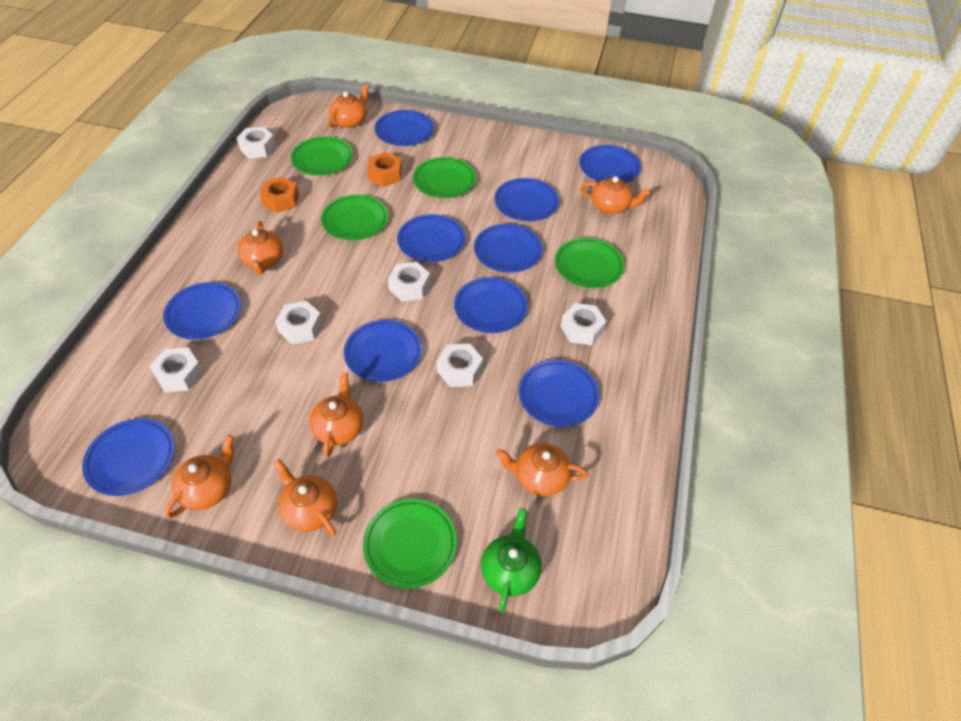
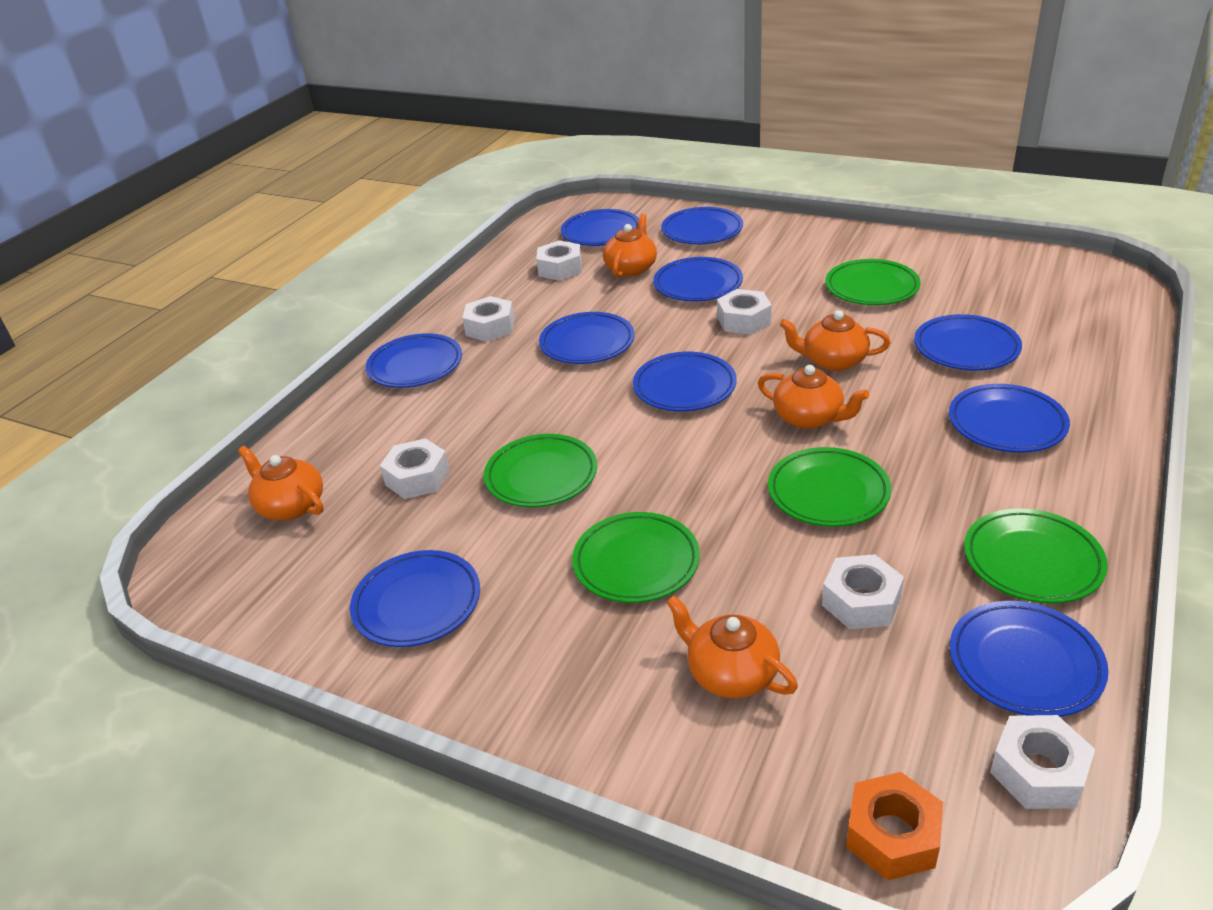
green teapot: 1 -> 0
orange nut: 2 -> 1
orange teapot: 7 -> 5

